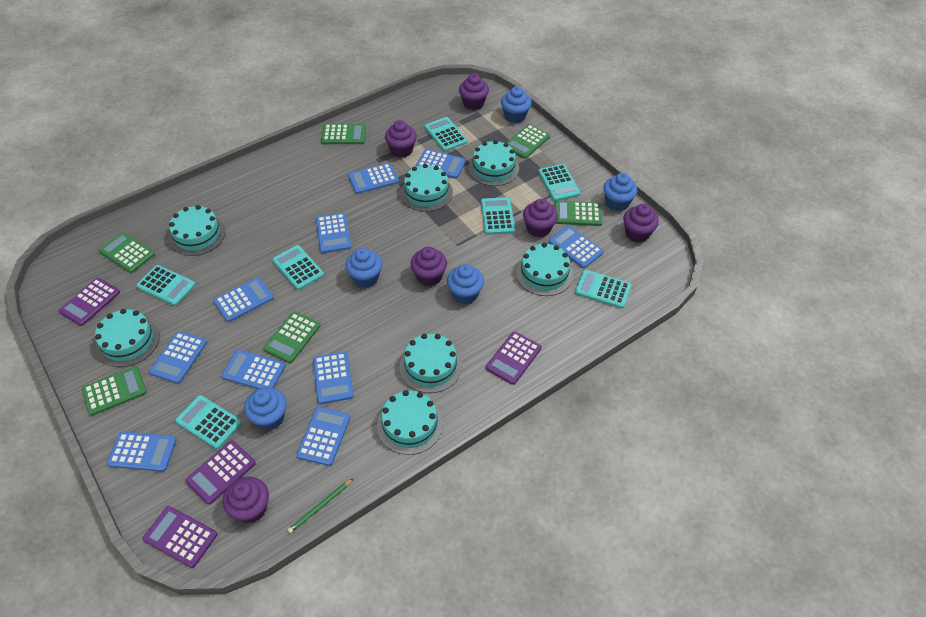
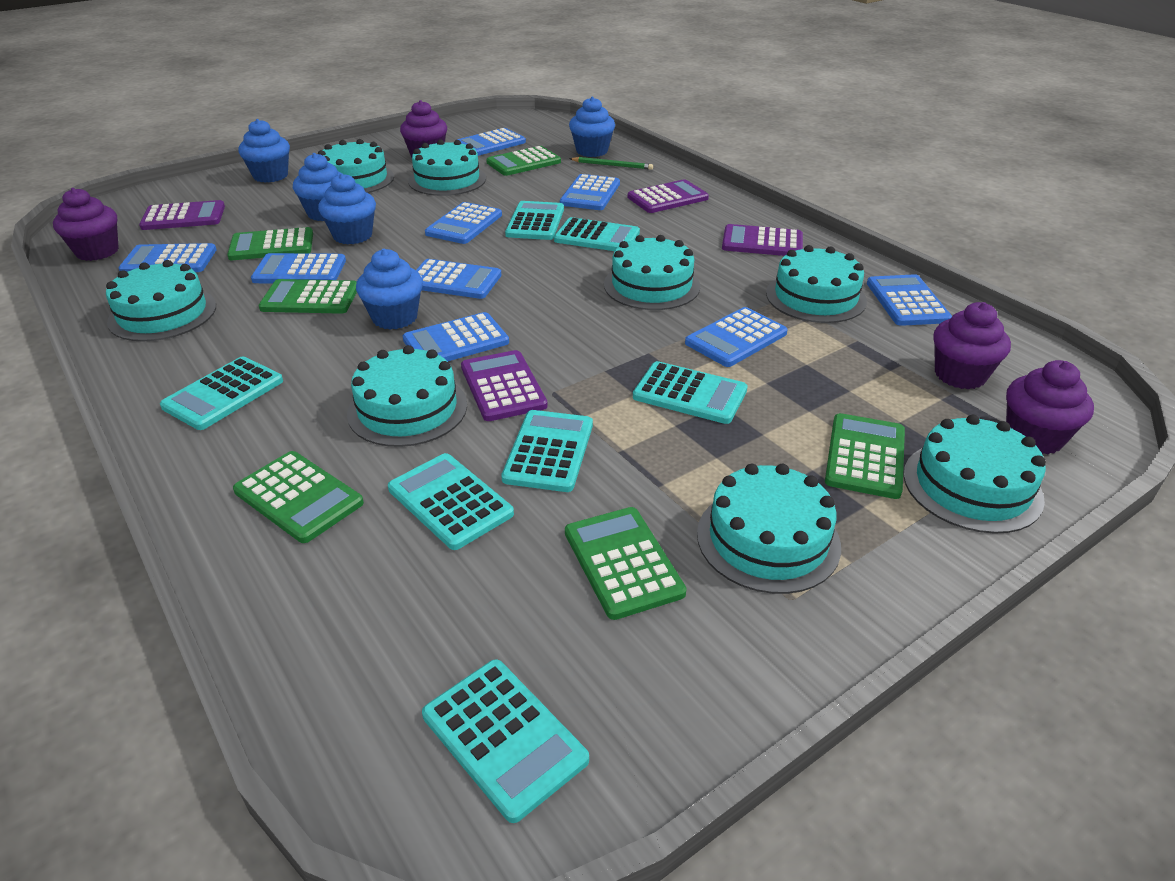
blue calculator: 10 -> 9
purple cupcake: 6 -> 4
turquoise cake: 7 -> 8

